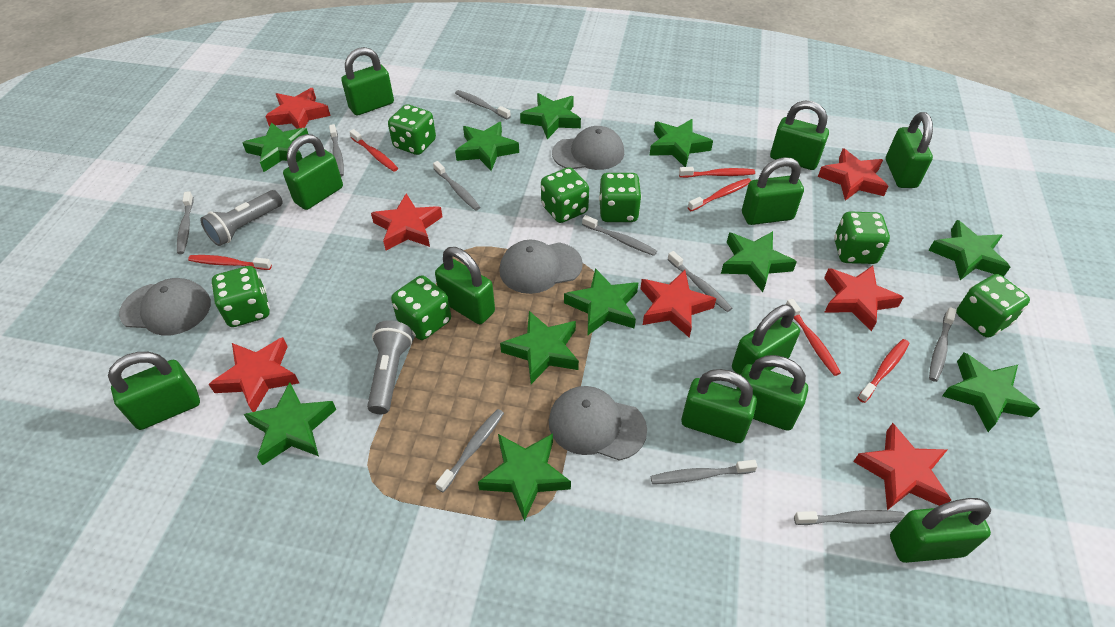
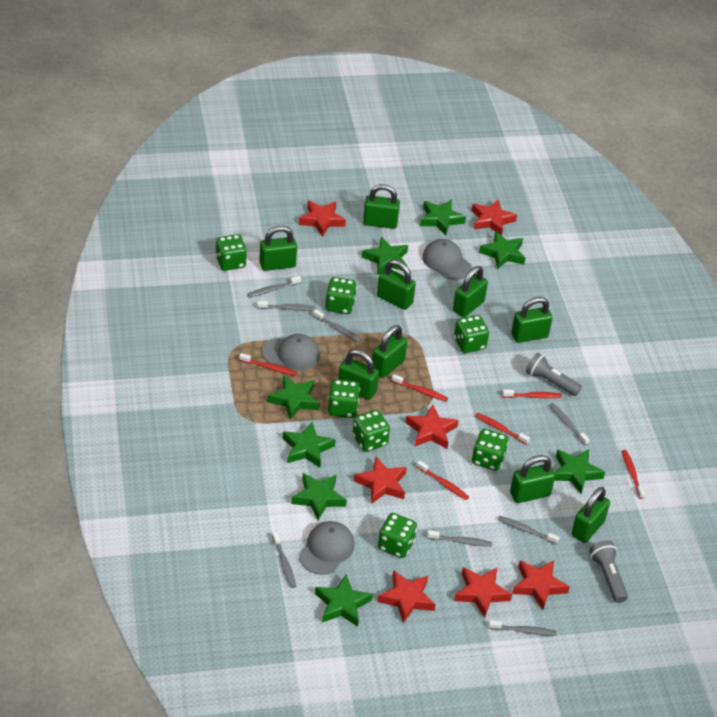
green padlock: 11 -> 9
green star: 11 -> 8
grey cap: 4 -> 3
grey toothbrush: 10 -> 8

